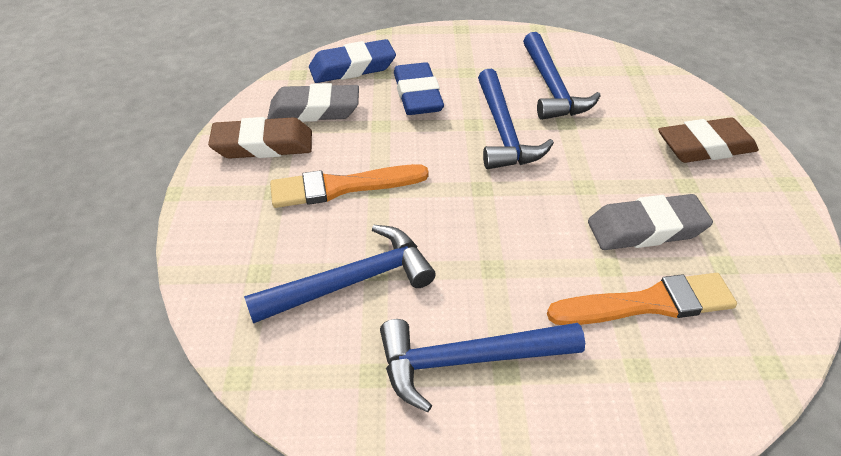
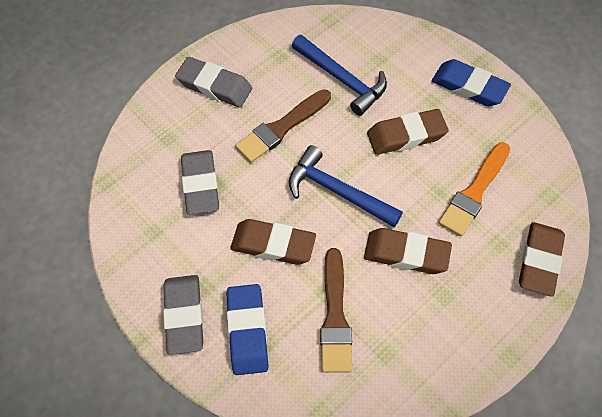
blue hammer: 4 -> 2
brown brush: 0 -> 2
brown eraser: 2 -> 4
grey eraser: 2 -> 3
orange brush: 2 -> 1

